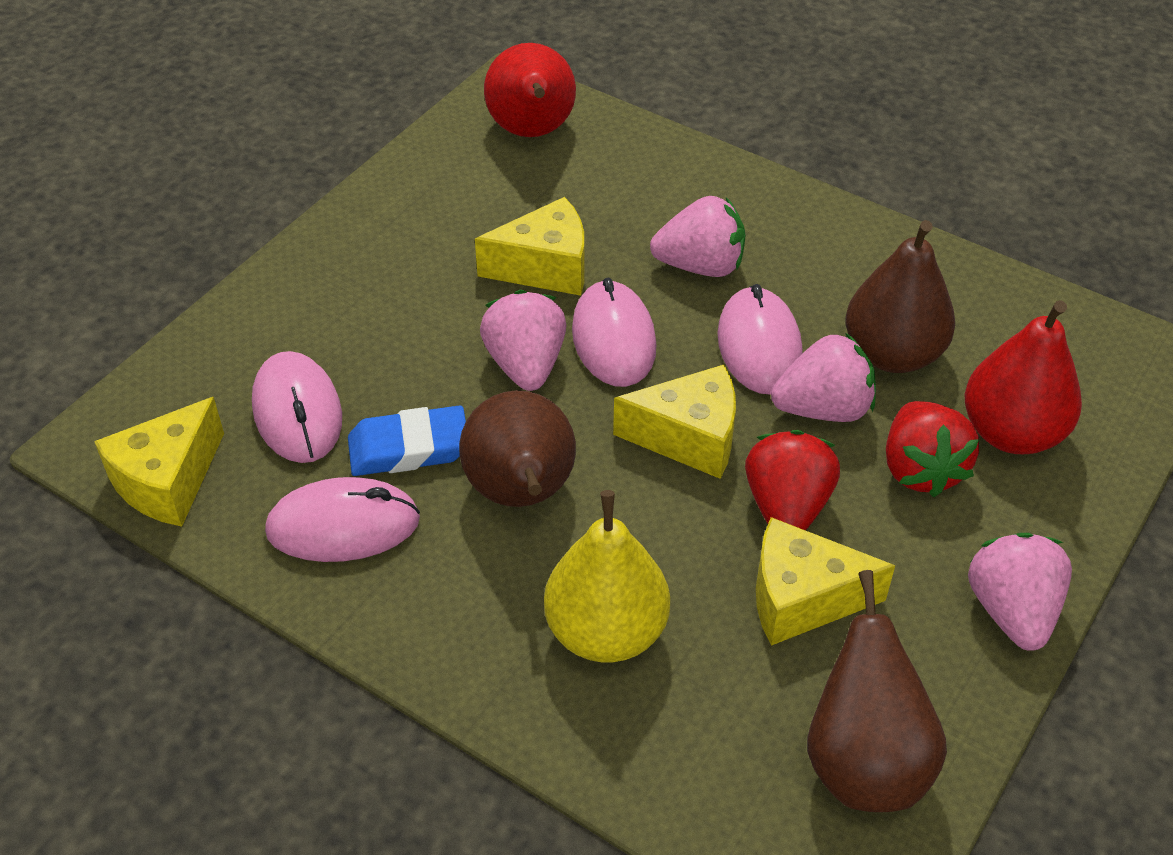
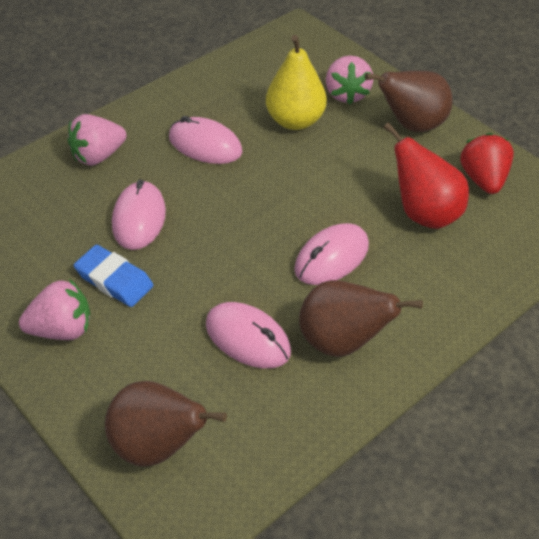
pink strawberry: 4 -> 3
red pear: 2 -> 1
red strawberry: 2 -> 1
yellow cheese: 4 -> 0

